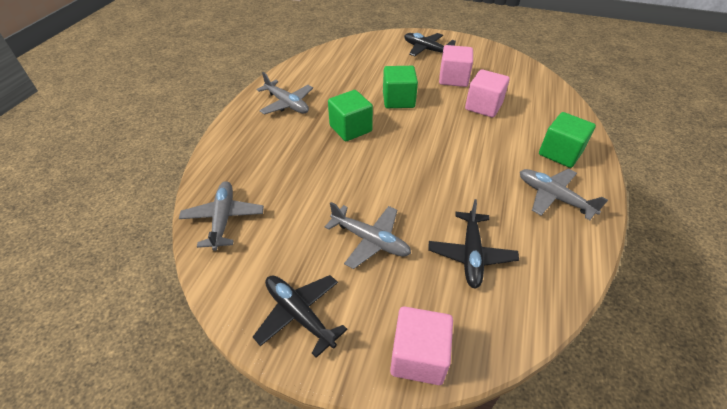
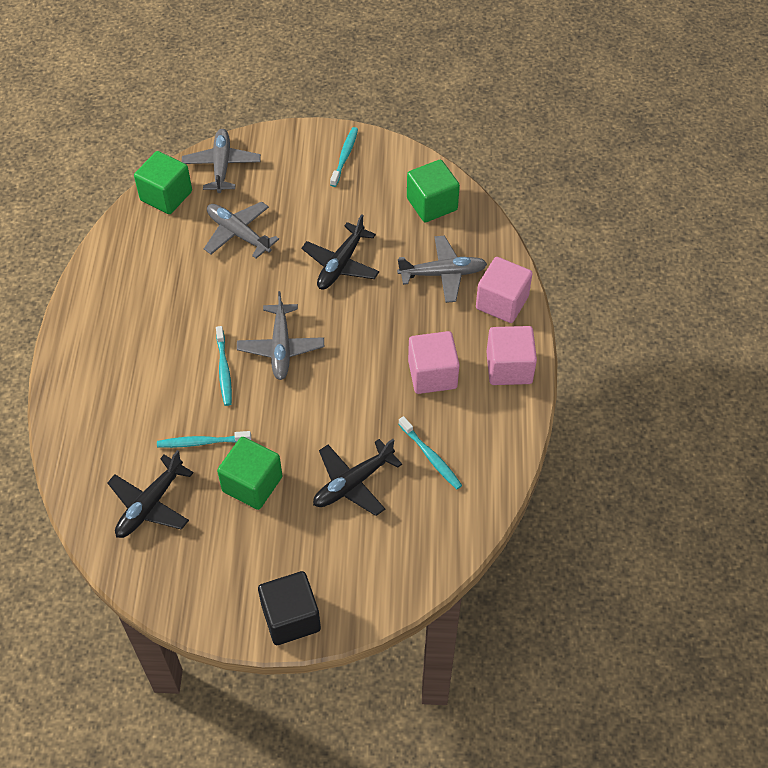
black cube: 0 -> 1
turquoise toothbrush: 0 -> 4

